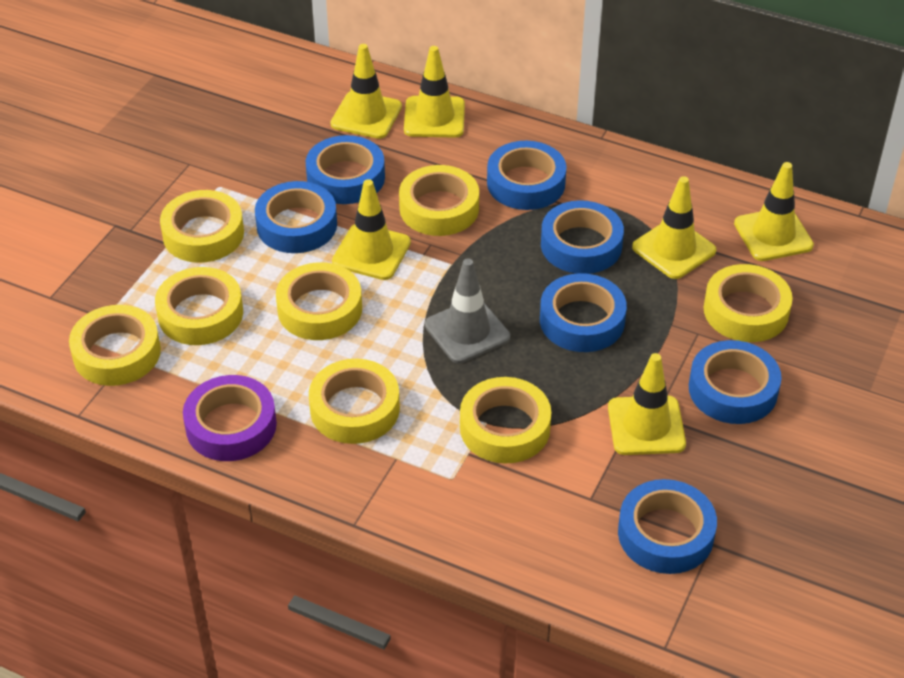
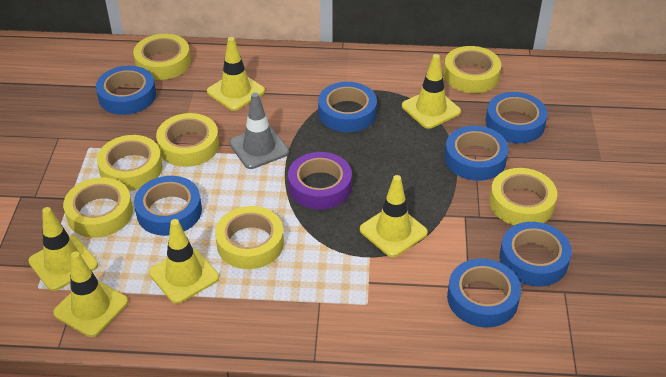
yellow tape: 8 -> 7

